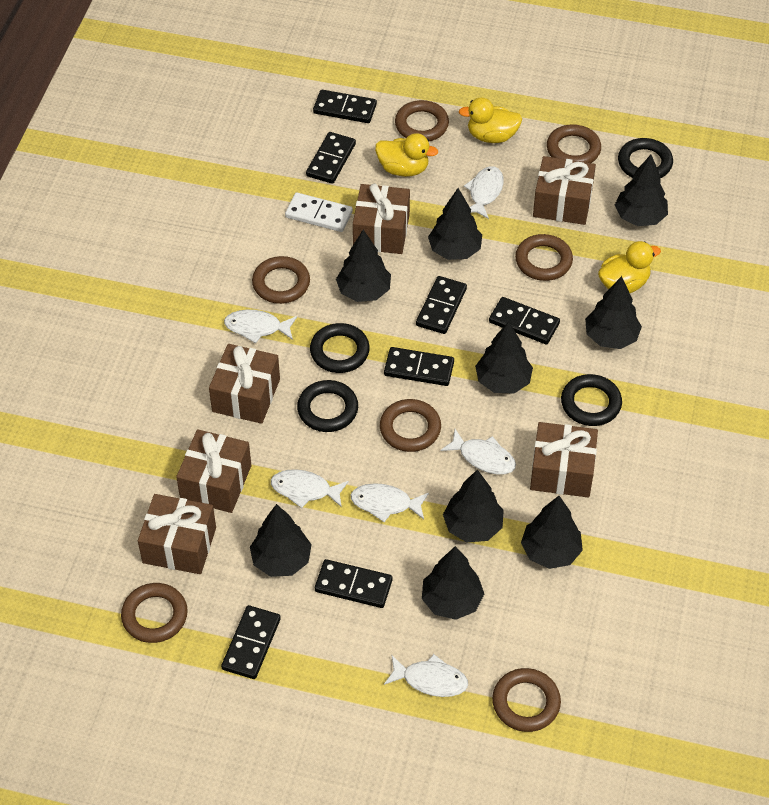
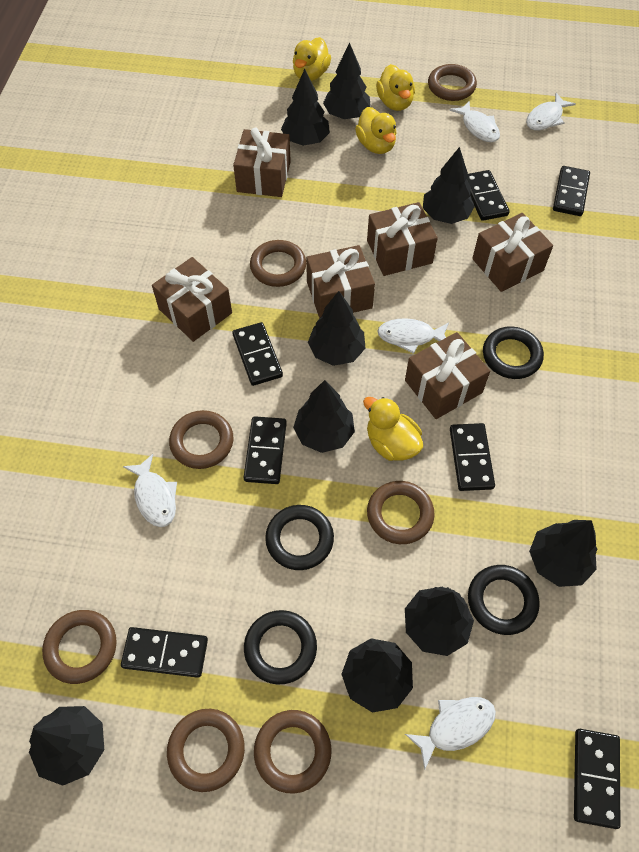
white domino: 1 -> 0
white fish: 6 -> 5
yellow duck: 3 -> 4

